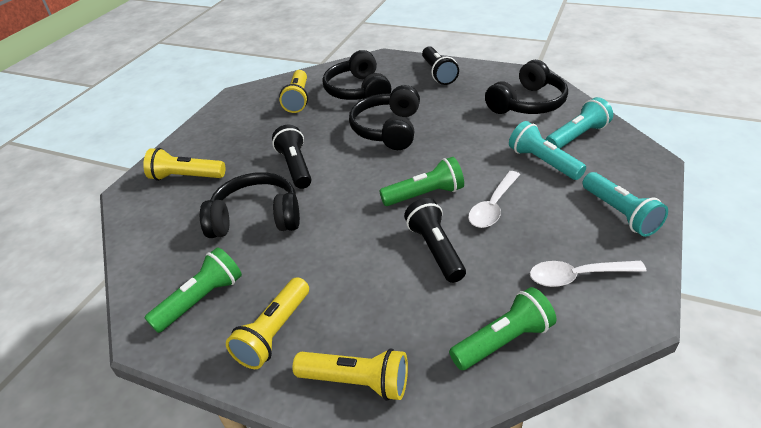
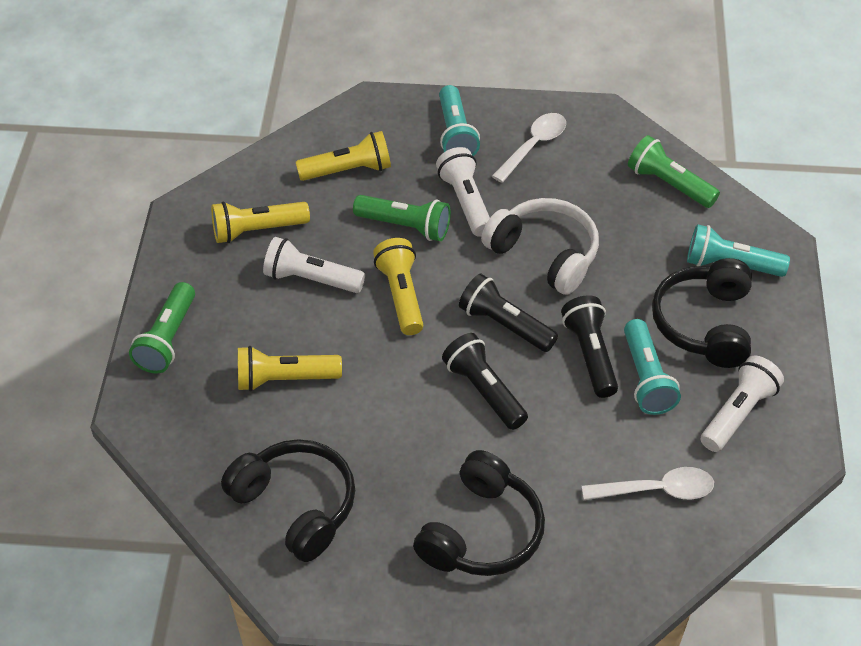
black headphones: 4 -> 3
white flashlight: 0 -> 3
white headphones: 0 -> 1

